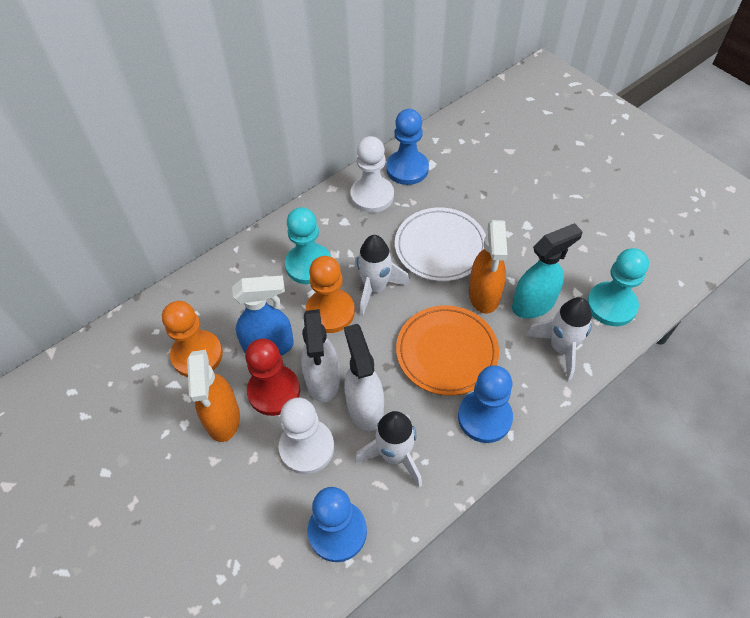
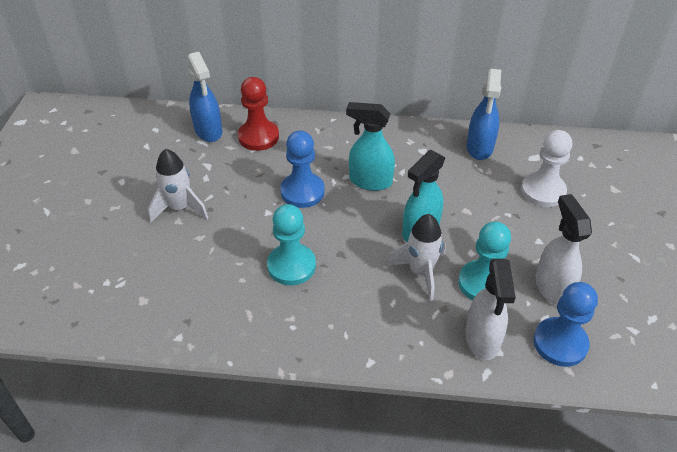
blue pawn: 3 -> 2
blue spray bottle: 1 -> 2
orange pawn: 2 -> 0
orange plate: 1 -> 0
orange spray bottle: 2 -> 0
turquoise spray bottle: 1 -> 2
white pawn: 2 -> 1
white plate: 1 -> 0
white rocket: 3 -> 2

